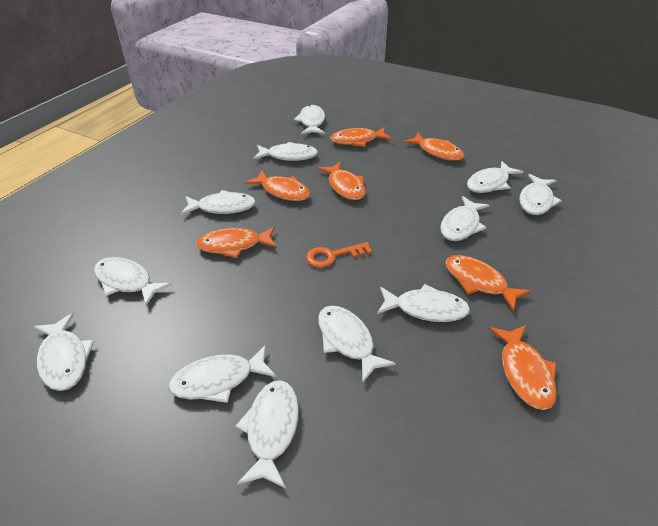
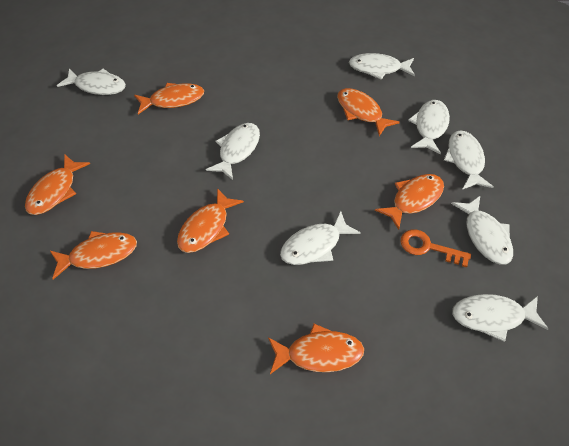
white fish: 12 -> 8

